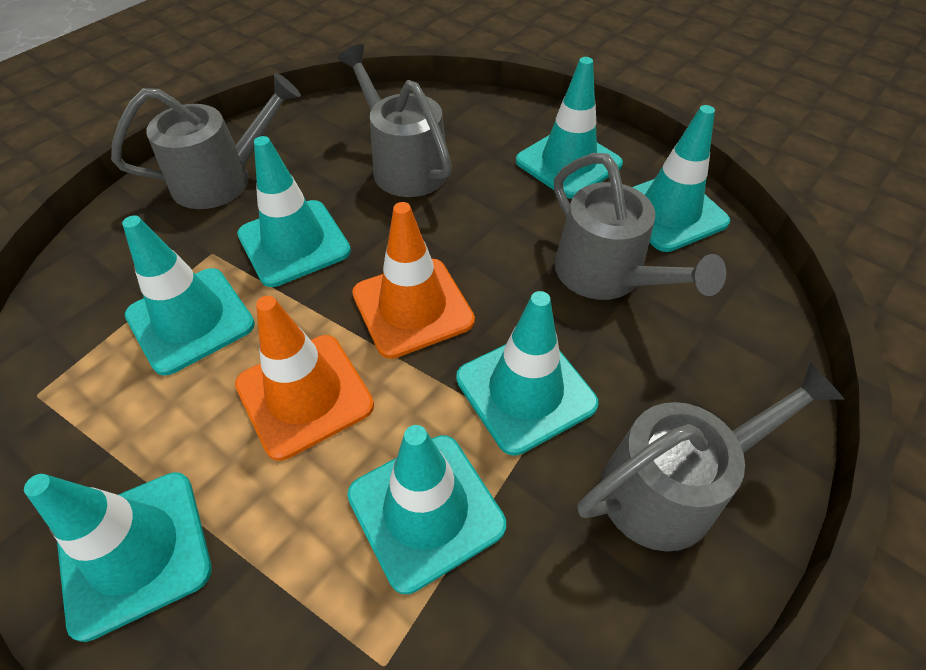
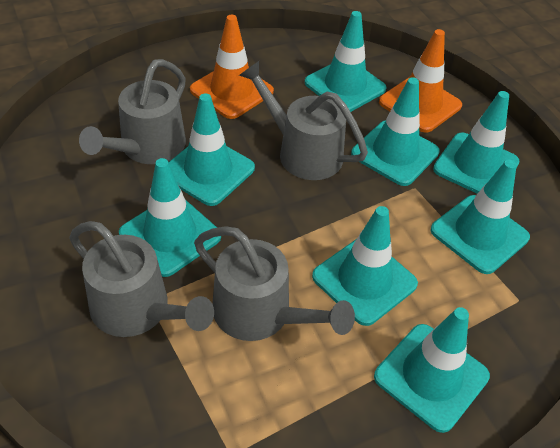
turquoise traffic cone: 7 -> 8

